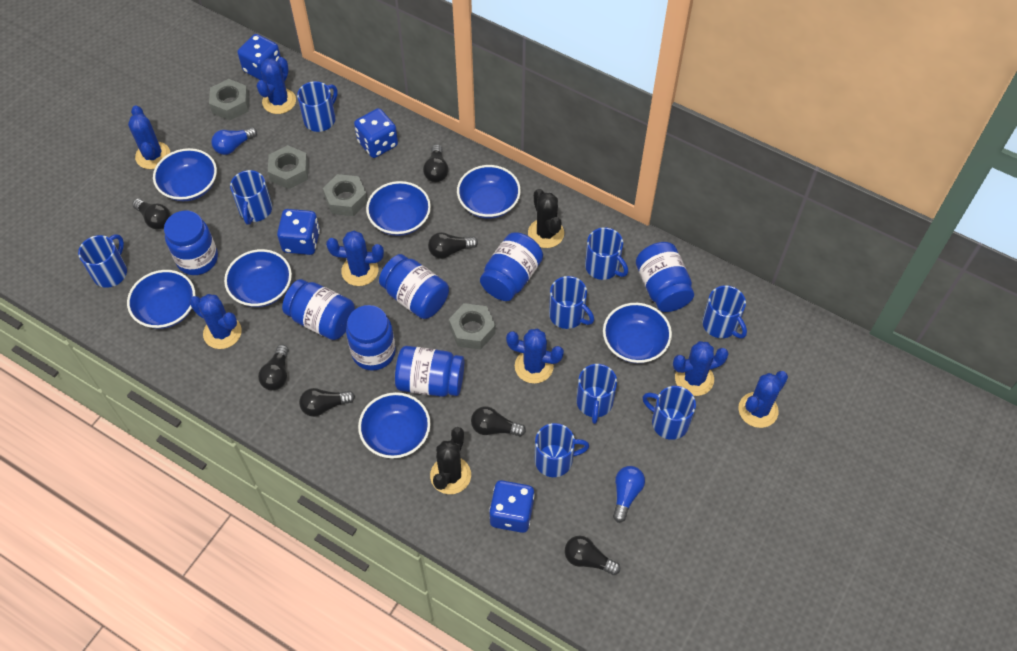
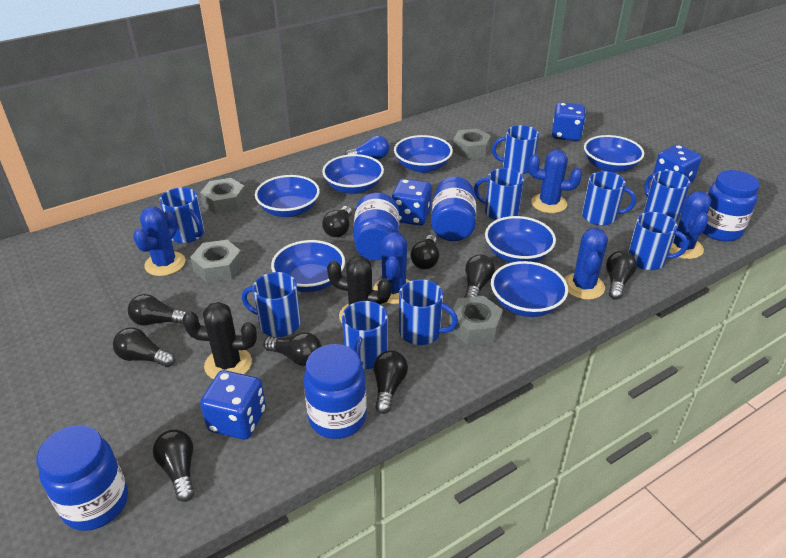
black light bulb: 7 -> 9
blue cactus: 7 -> 5
blue jar: 7 -> 5
blue light bulb: 2 -> 1

